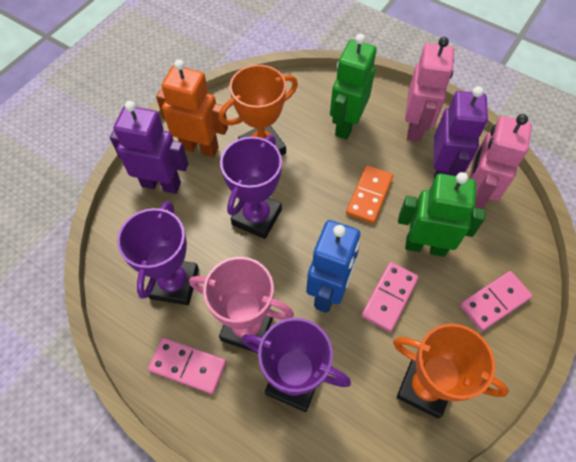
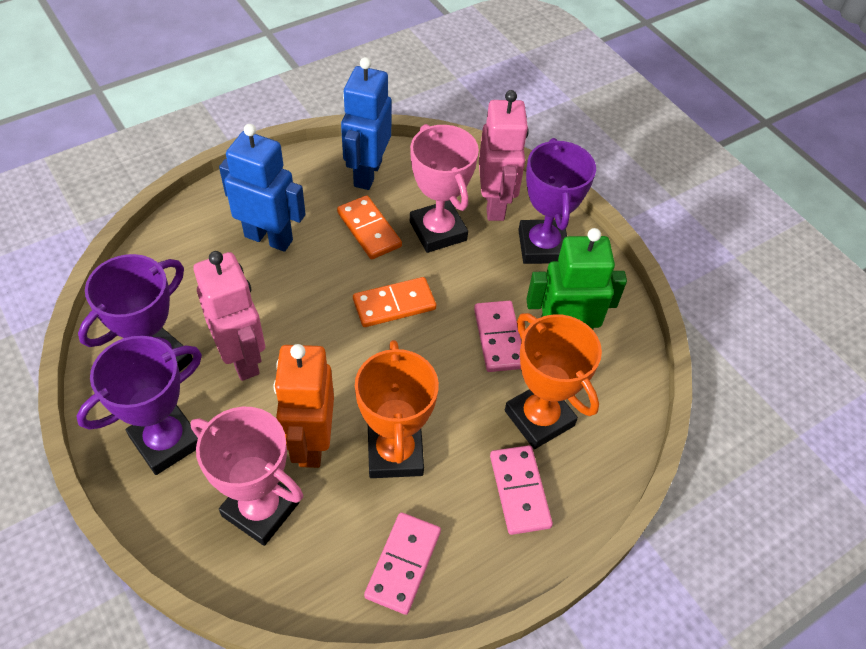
blue robot: 1 -> 2
green robot: 2 -> 1
orange domino: 1 -> 2
pink trophy: 1 -> 2
purple robot: 2 -> 0

